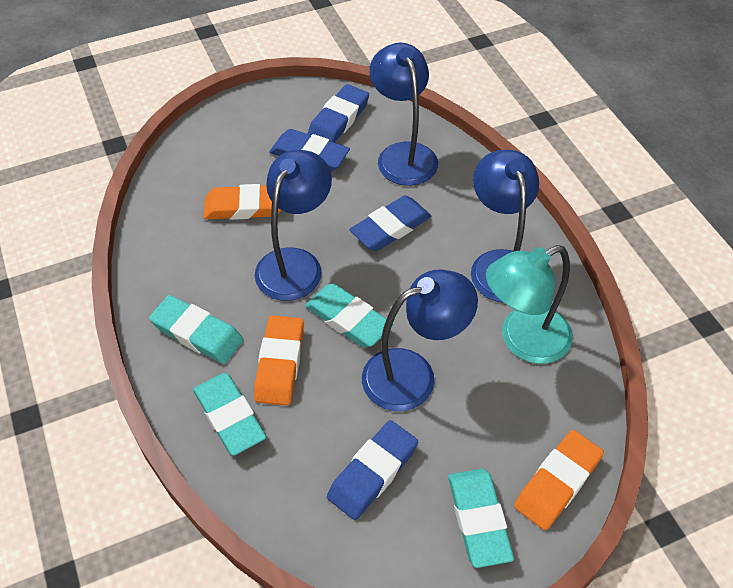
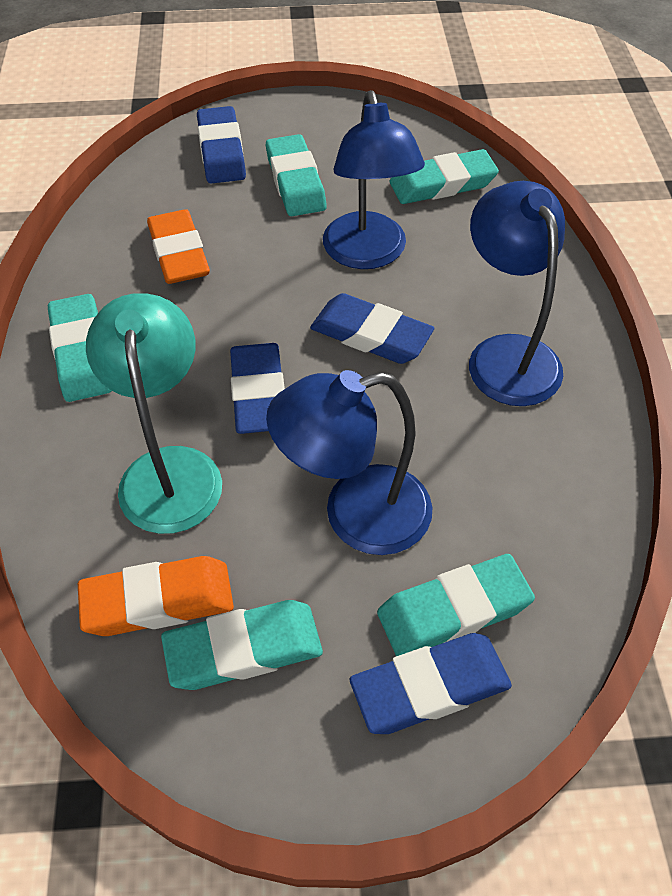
blue lamp: 4 -> 3
orange eraser: 3 -> 2
turquoise eraser: 4 -> 5

